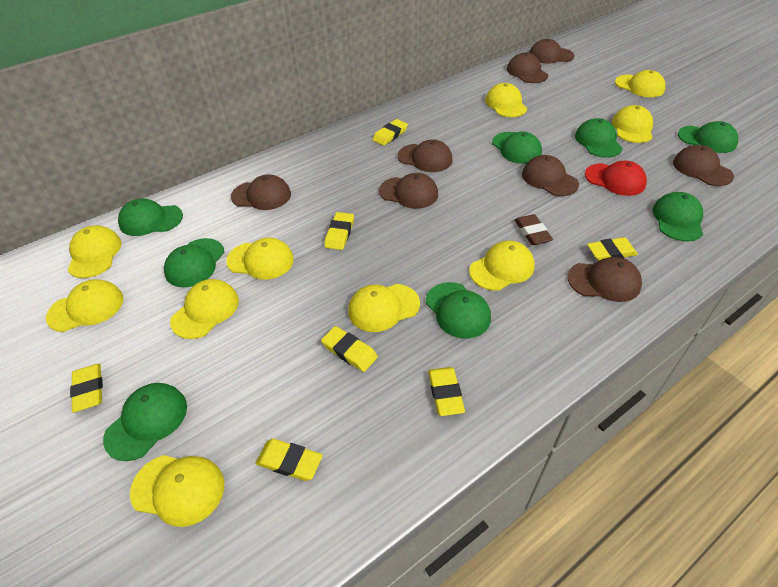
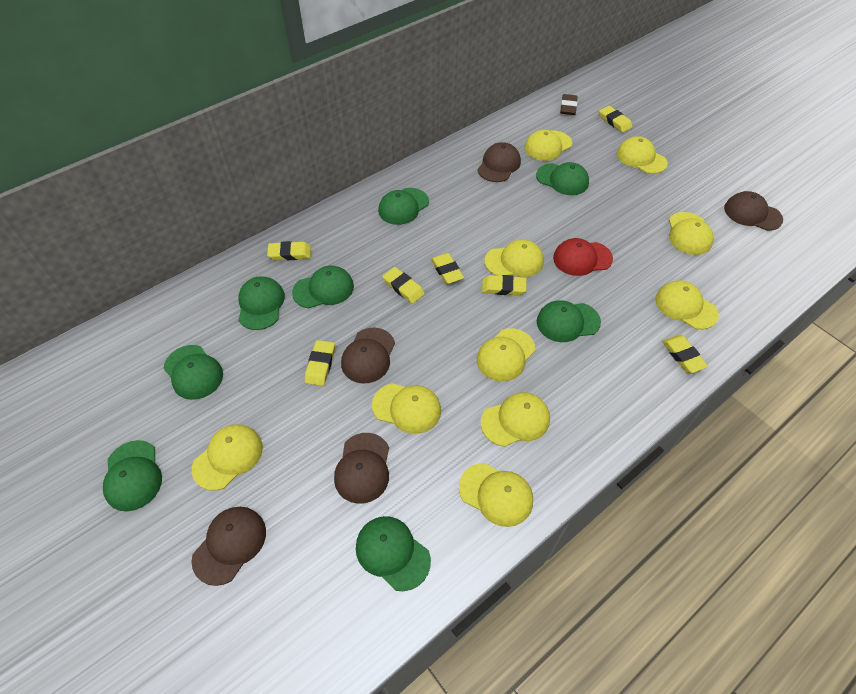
brown cap: 8 -> 5

